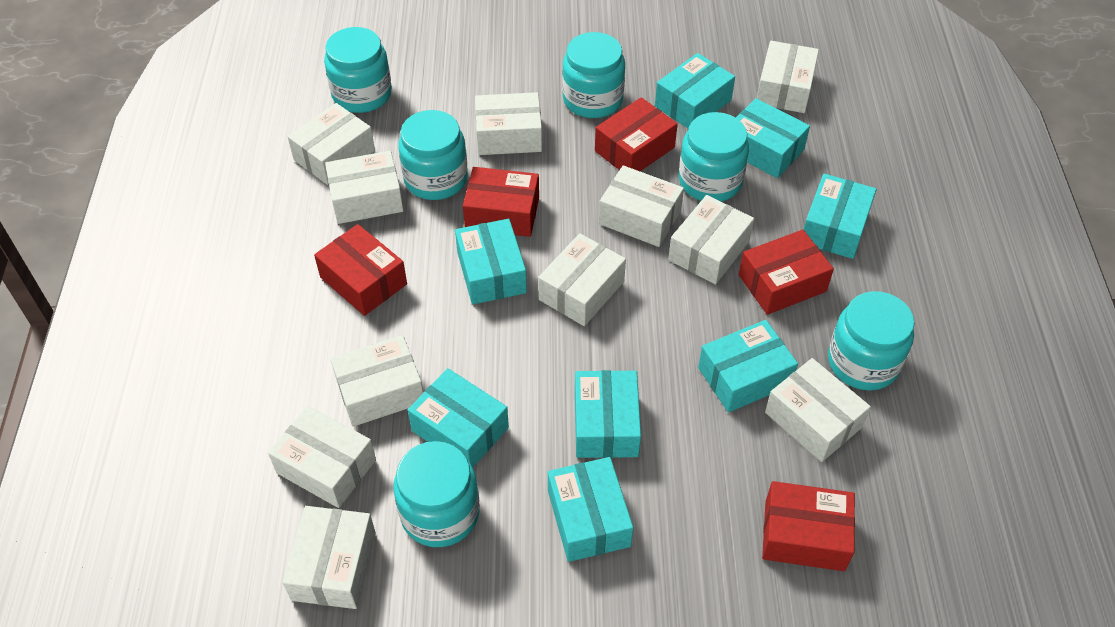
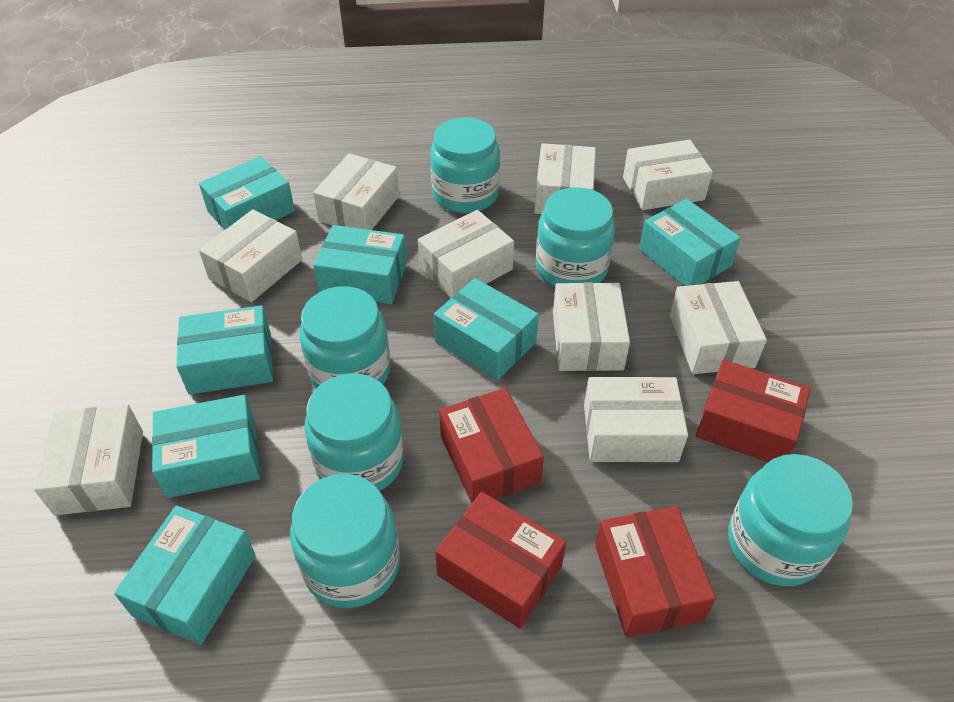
red box: 5 -> 4
turquoise box: 8 -> 7
white box: 11 -> 9

